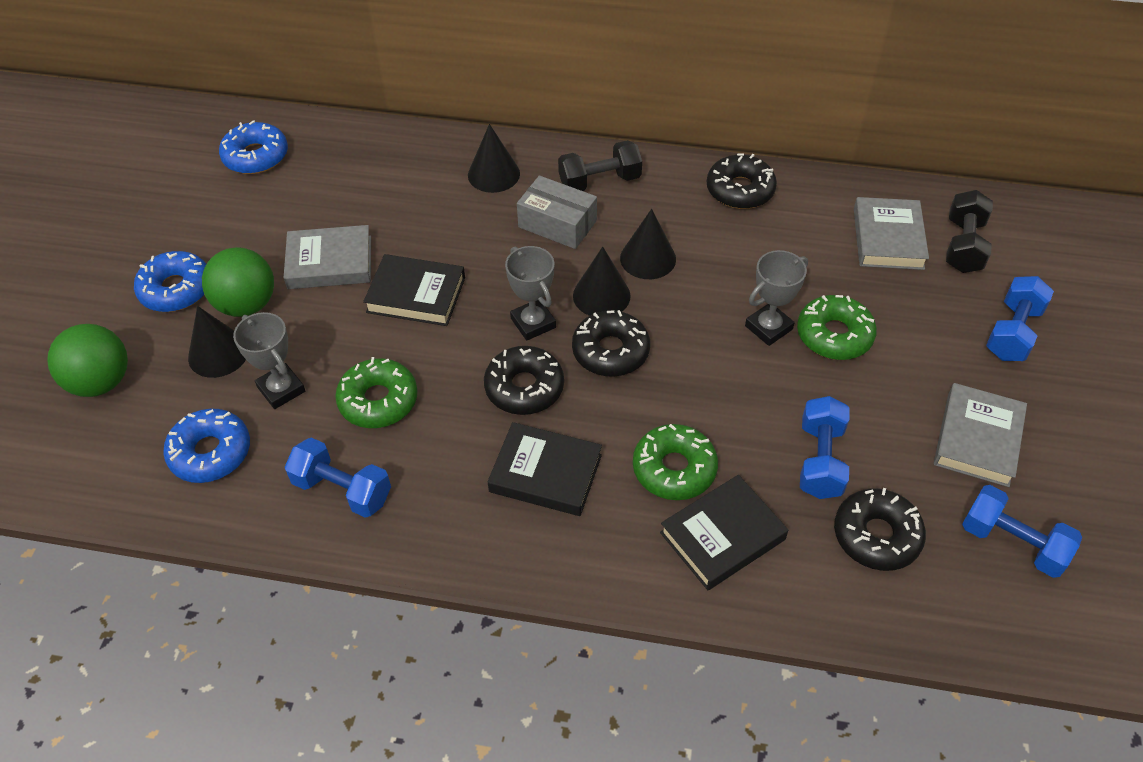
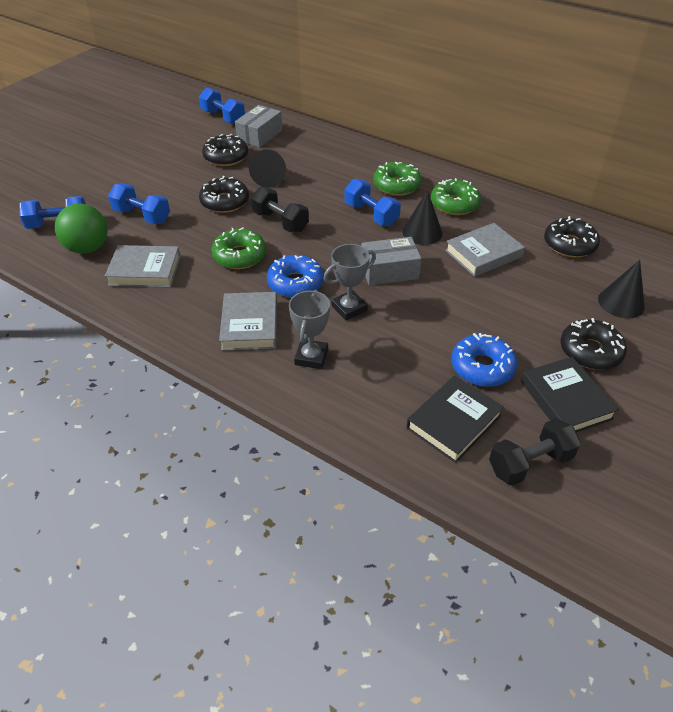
black book: 3 -> 2
black cone: 4 -> 3
blue donut: 3 -> 2
green ball: 2 -> 1
grey box: 1 -> 2
grey trophy: 3 -> 2

